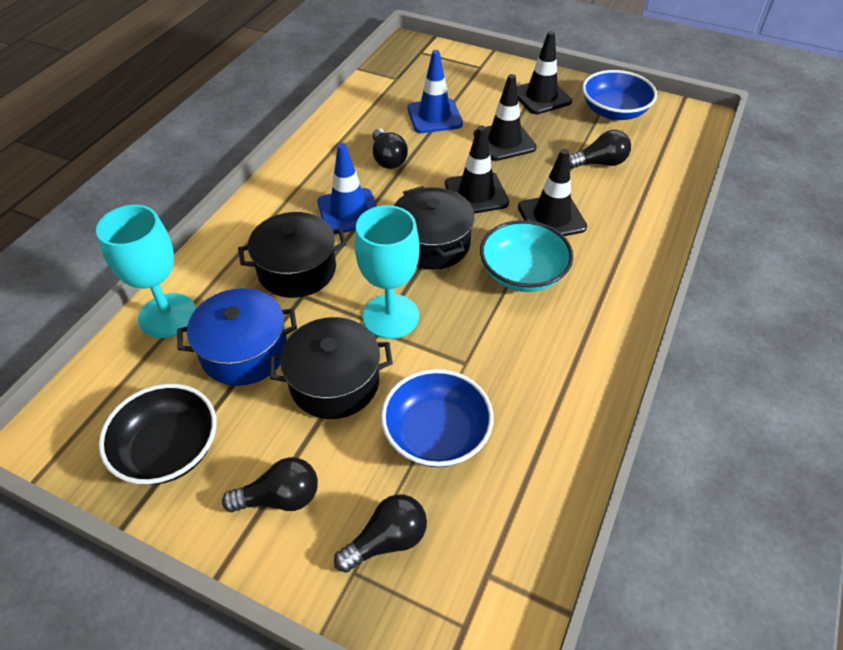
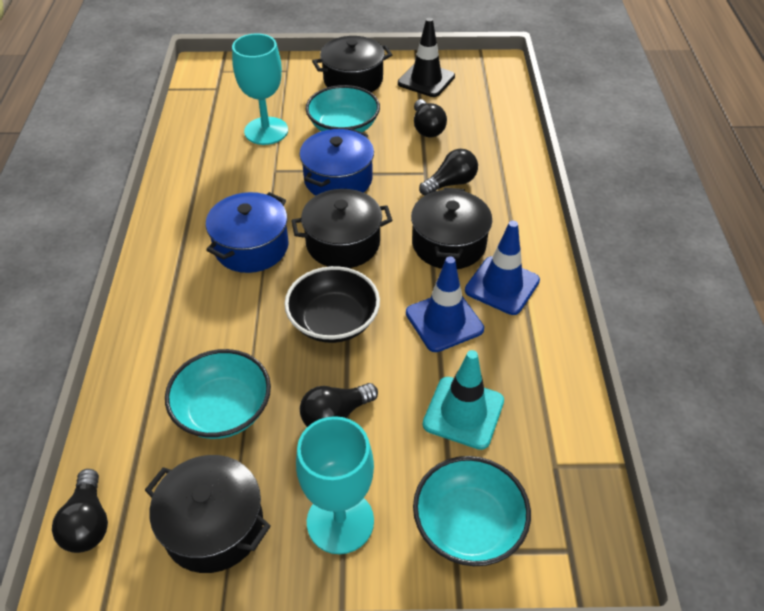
black pot: 3 -> 4
black traffic cone: 4 -> 1
blue bowl: 2 -> 0
blue pot: 1 -> 2
turquoise bowl: 1 -> 3
turquoise traffic cone: 0 -> 1

